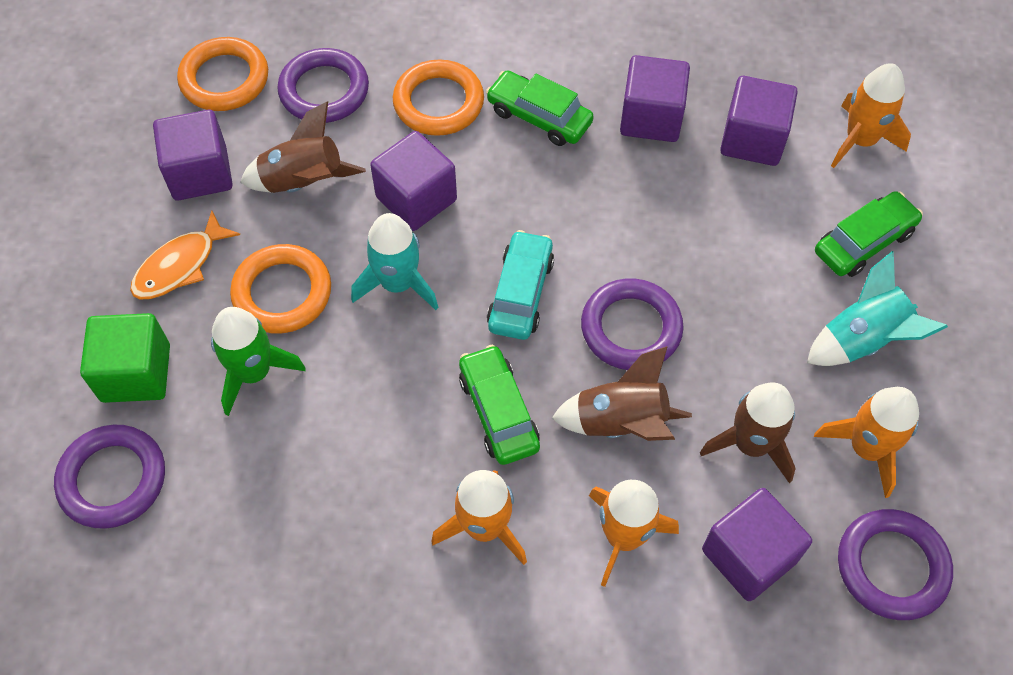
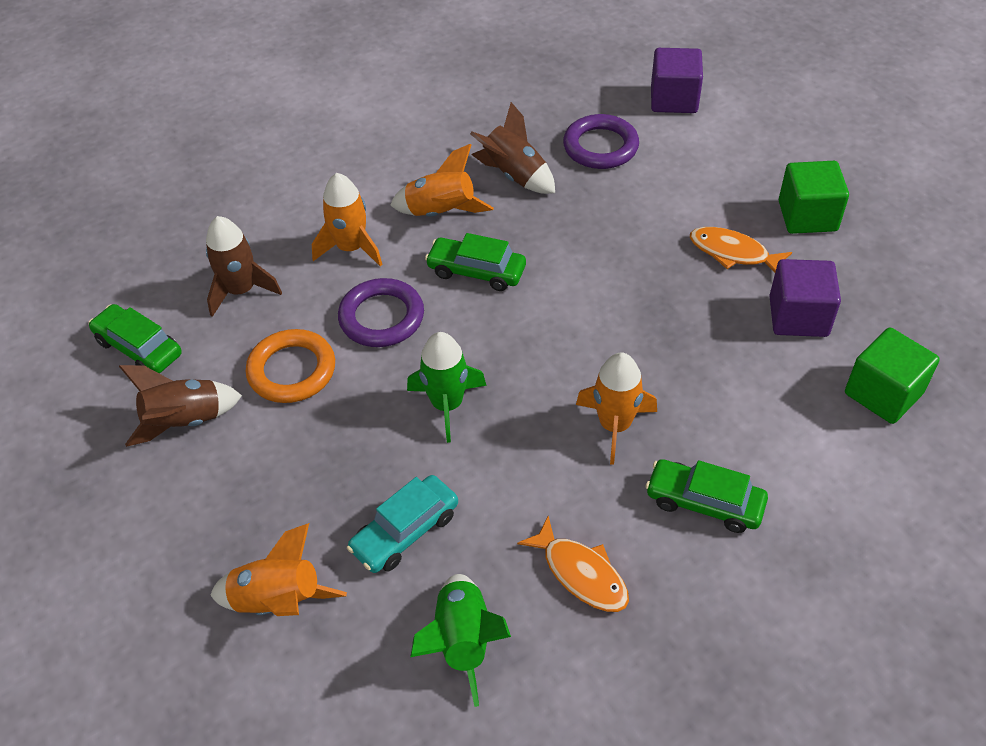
green cube: 1 -> 2
green rocket: 1 -> 2
orange fish: 1 -> 2
orange ring: 3 -> 1
purple cube: 5 -> 2
purple ring: 4 -> 2
turquoise rocket: 2 -> 0

